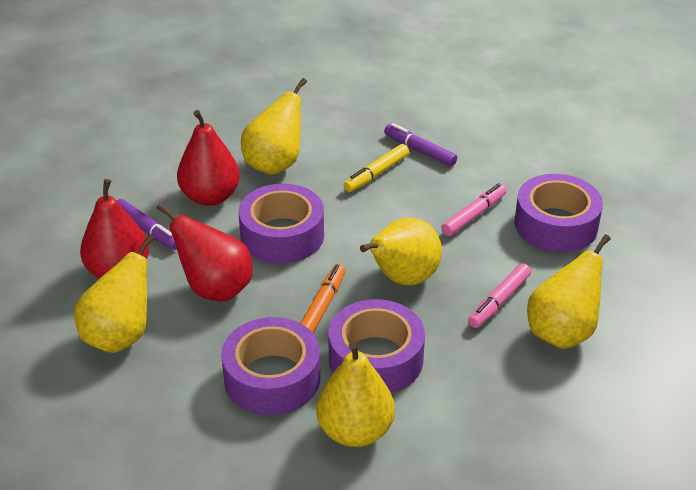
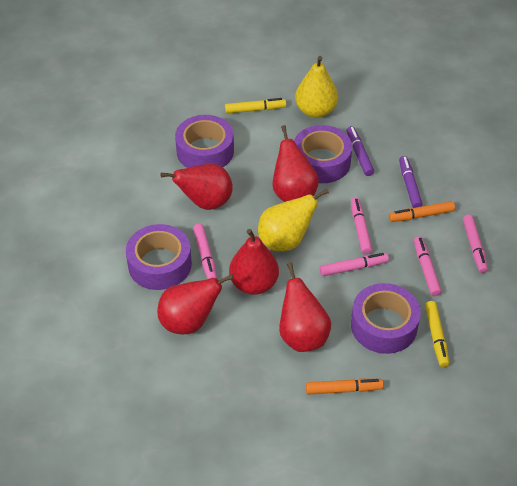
orange marker: 1 -> 2
pink marker: 2 -> 5
red pear: 3 -> 5
yellow marker: 1 -> 2
yellow pear: 5 -> 2

